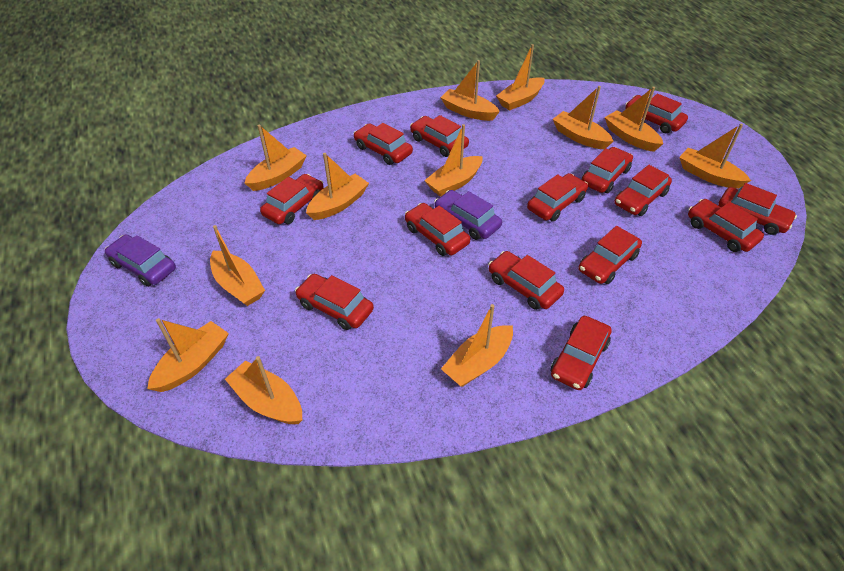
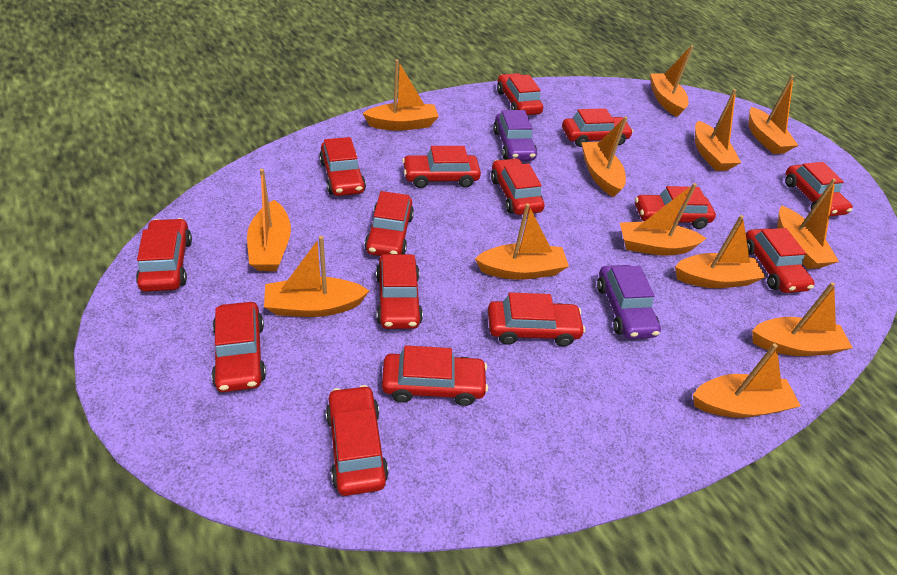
orange boat: 12 -> 13
red car: 14 -> 15

